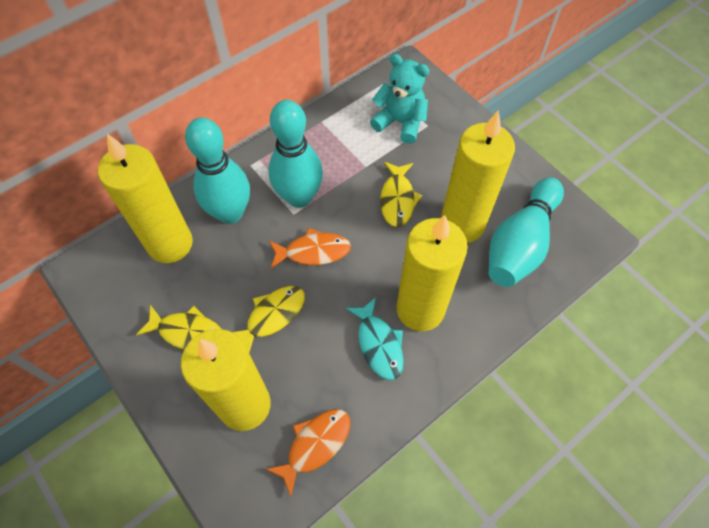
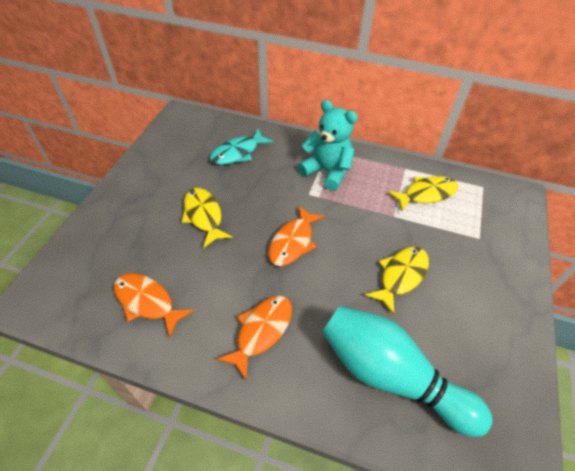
orange fish: 2 -> 3
turquoise bowling pin: 3 -> 1
yellow candle: 4 -> 0

